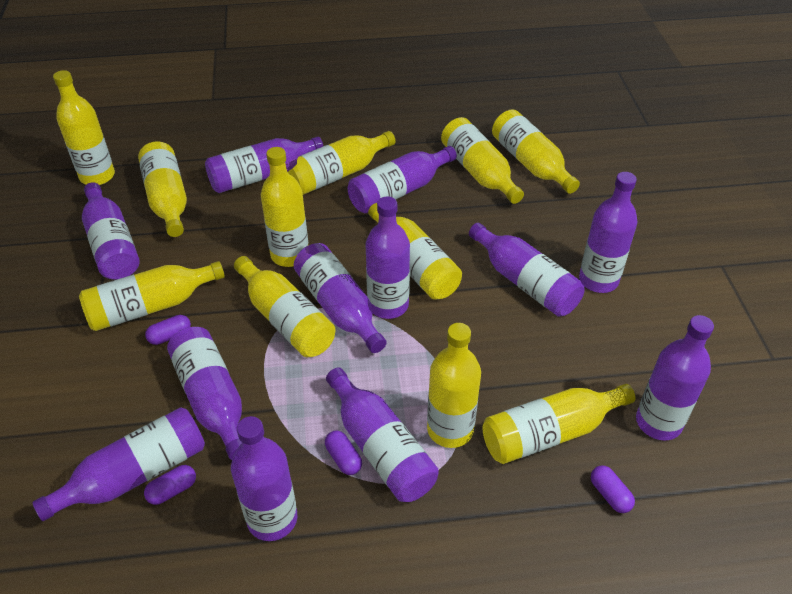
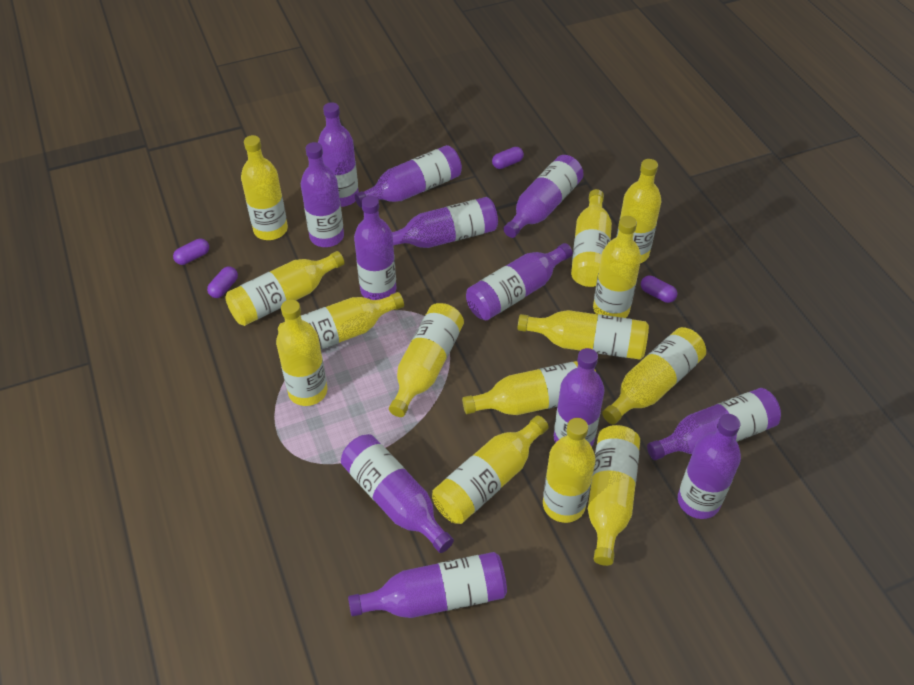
yellow bottle: 11 -> 14

